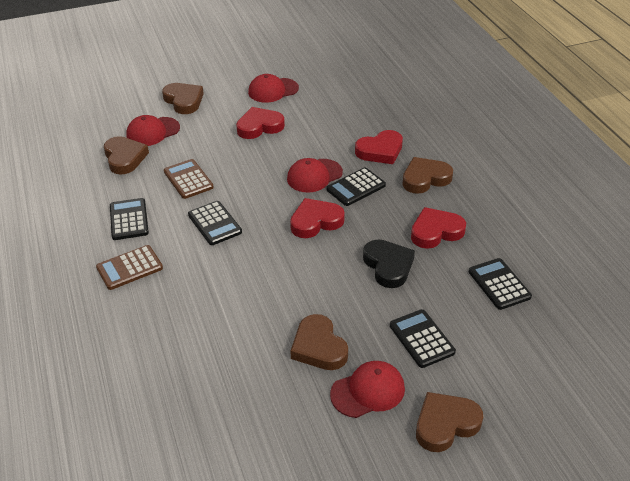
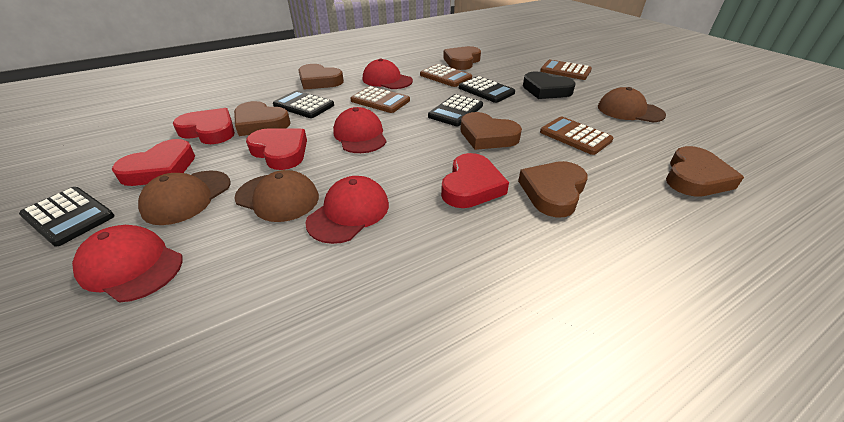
black calculator: 5 -> 4
brown calculator: 2 -> 4
brown cap: 0 -> 3
brown heart: 5 -> 6

